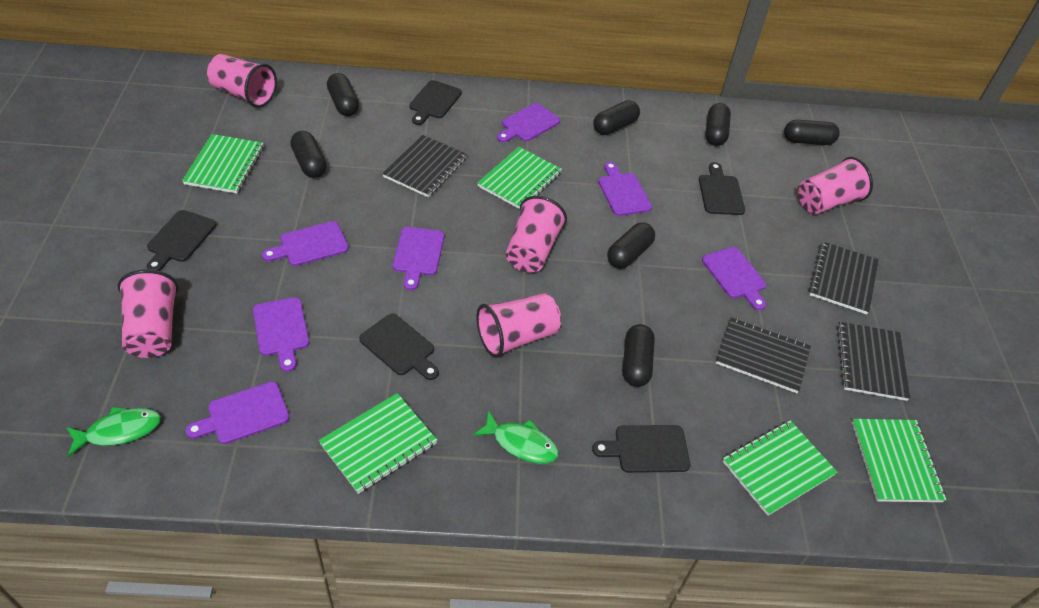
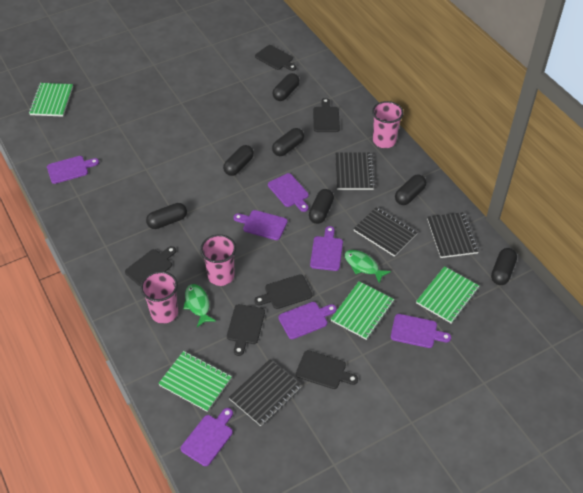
black cutting board: 5 -> 6
green notebook: 5 -> 4
pink cup: 5 -> 3

